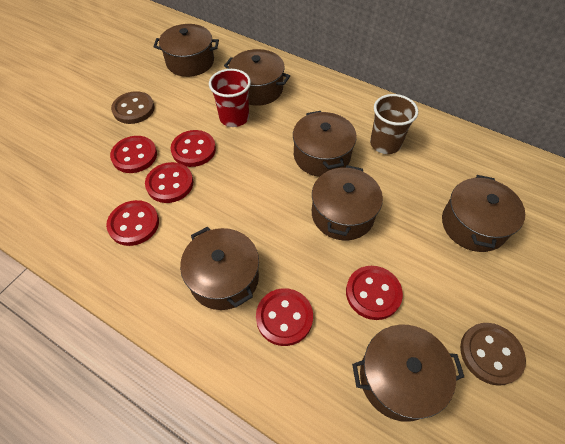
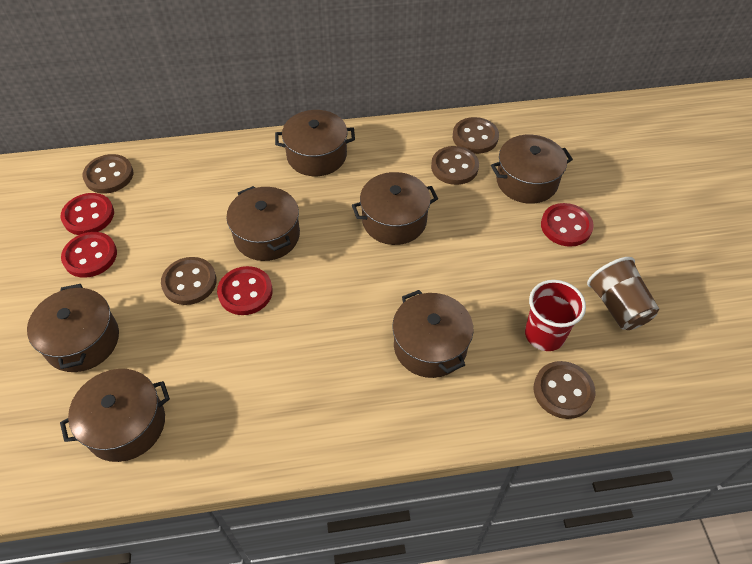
brown button: 2 -> 5
red button: 6 -> 4

